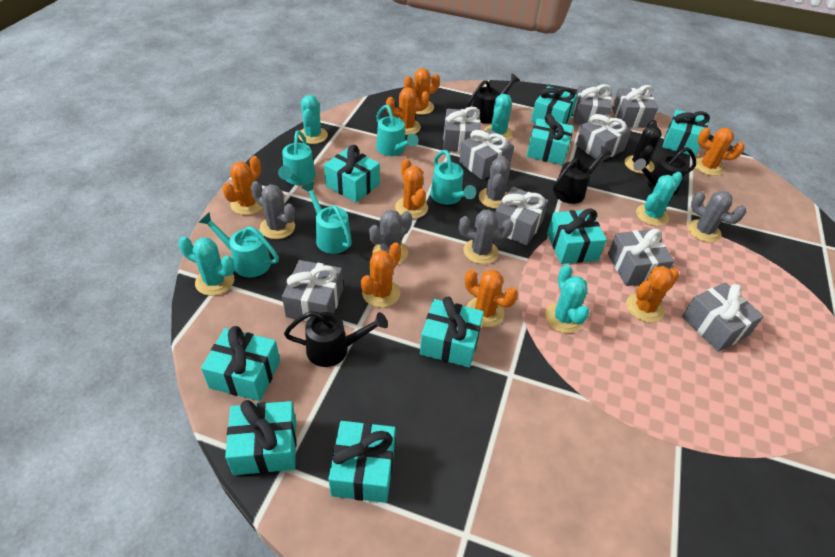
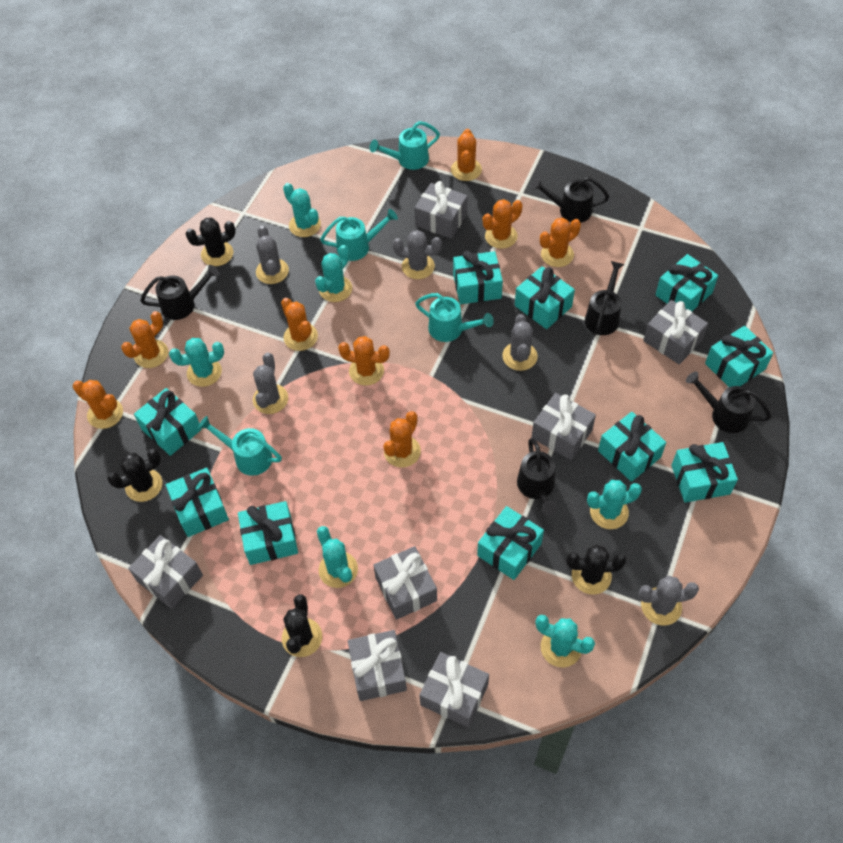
black cactus: 1 -> 4
black watering can: 4 -> 5
grey gift: 9 -> 7
turquoise cactus: 5 -> 6
turquoise gift: 9 -> 10
turquoise watering can: 5 -> 4

